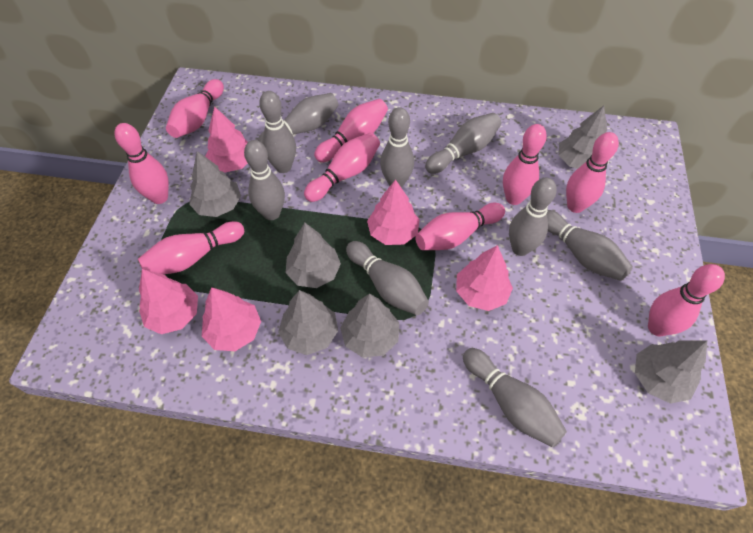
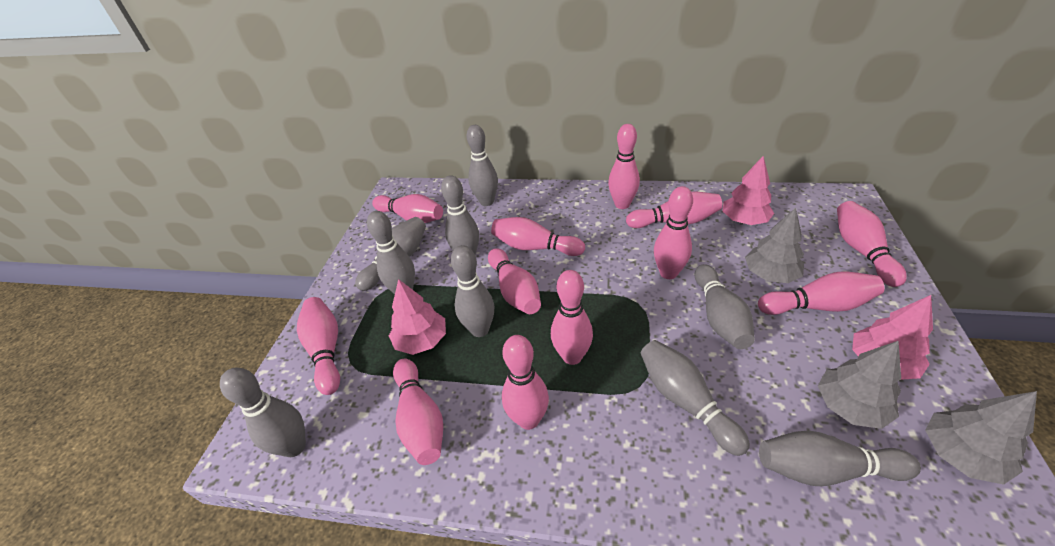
grey tree: 6 -> 3
pink bowling pin: 9 -> 12
pink tree: 5 -> 3

